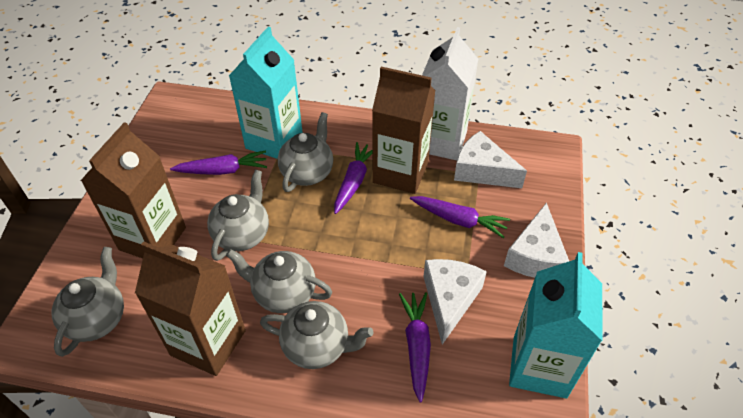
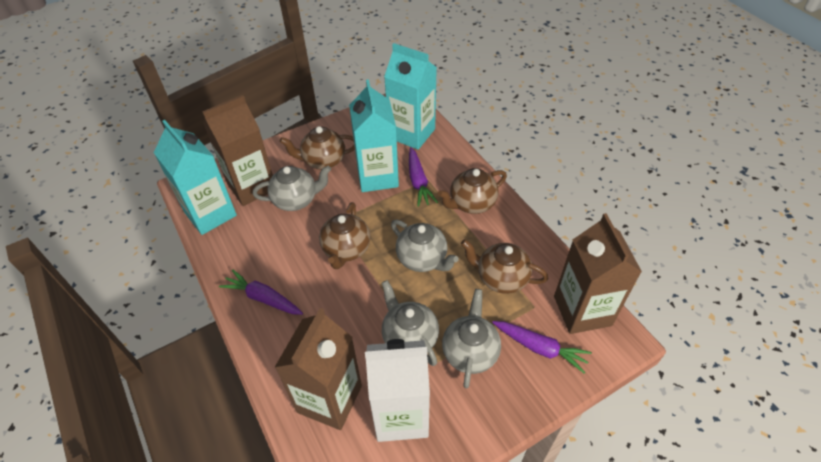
brown teapot: 0 -> 4
grey teapot: 5 -> 4
purple carrot: 4 -> 3
turquoise carton: 2 -> 3
white cheese: 3 -> 0

